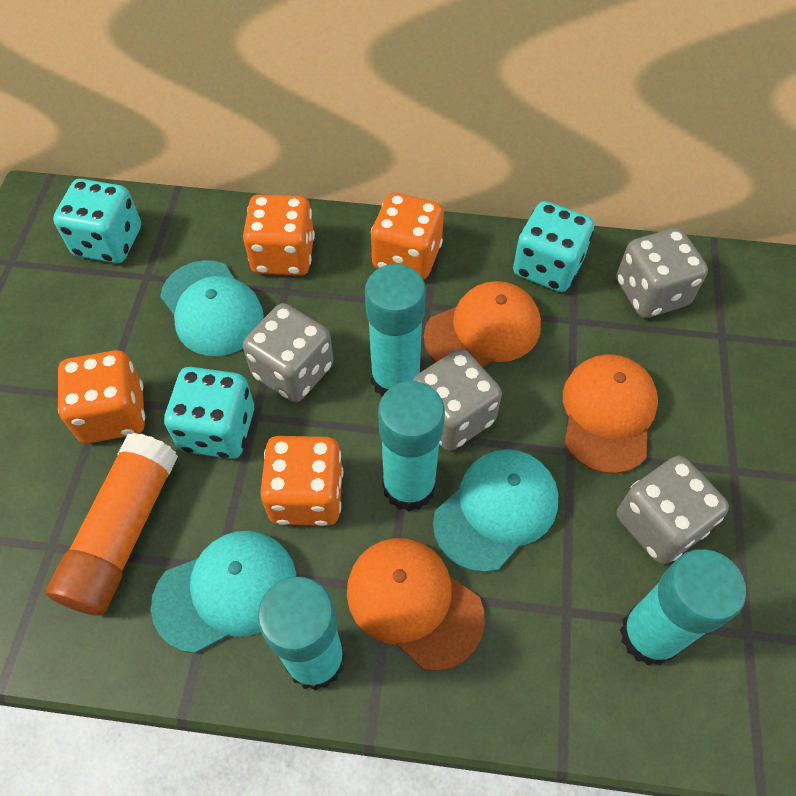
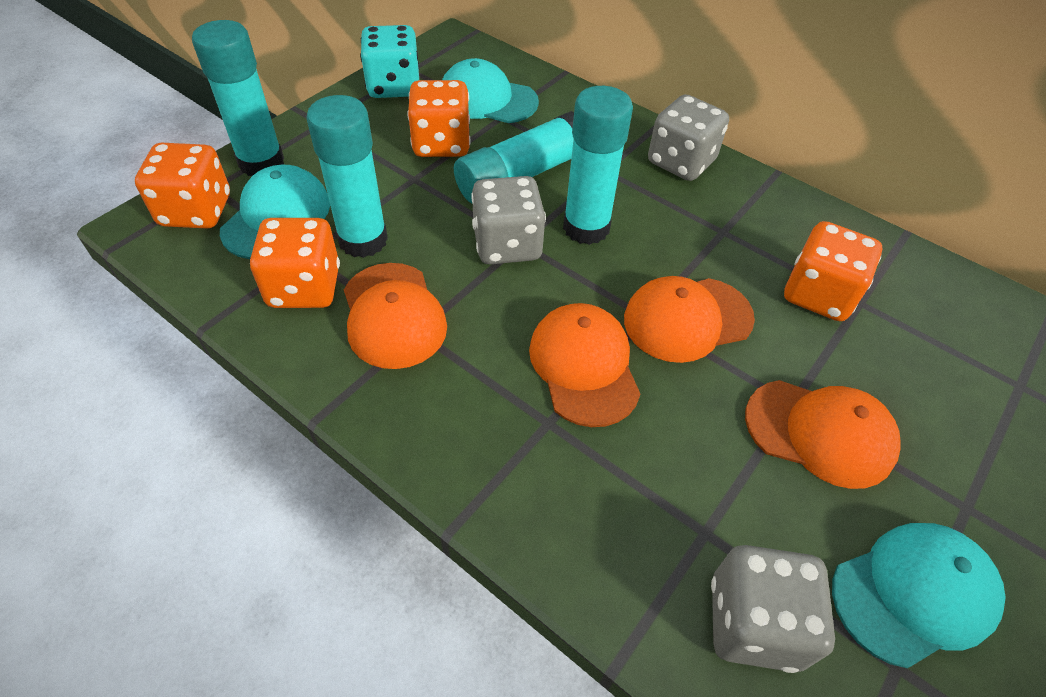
grey dice: 4 -> 3
orange cap: 3 -> 4
orange glue stick: 1 -> 0
turquoise dice: 3 -> 1

